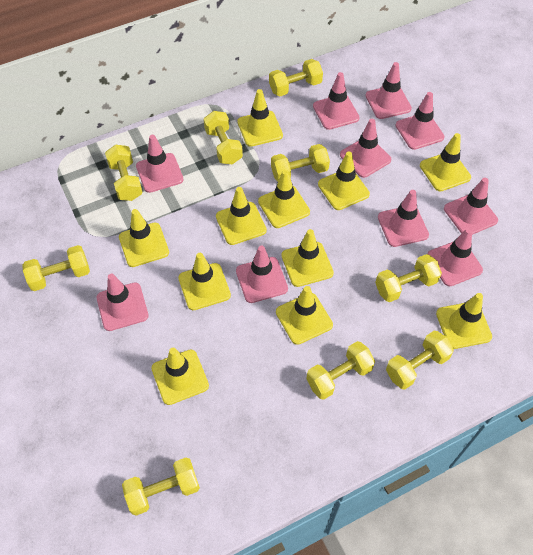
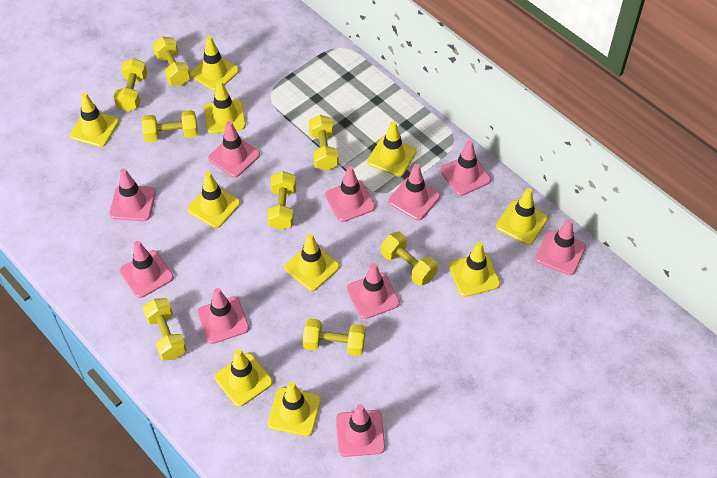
yellow dumbbell: 9 -> 8
yellow traffic cone: 11 -> 10

